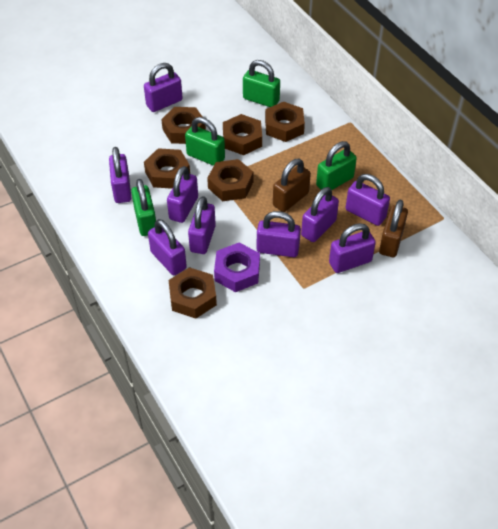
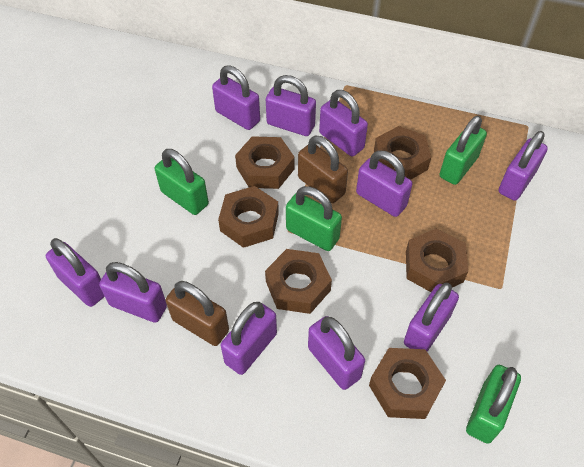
purple nut: 1 -> 0
purple padlock: 9 -> 10

